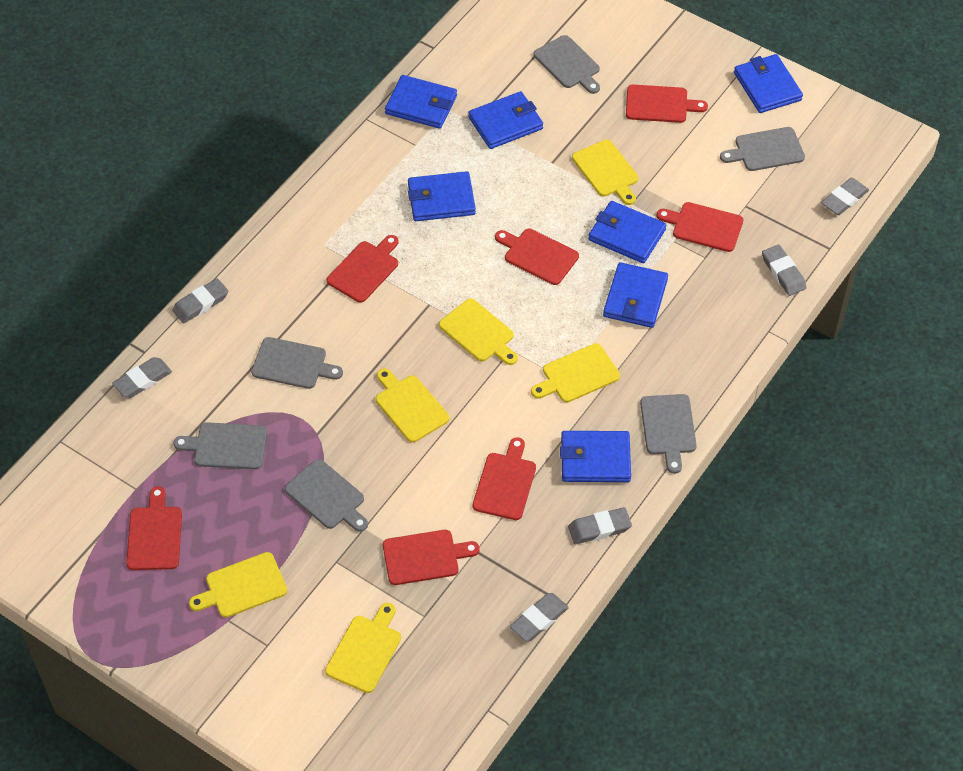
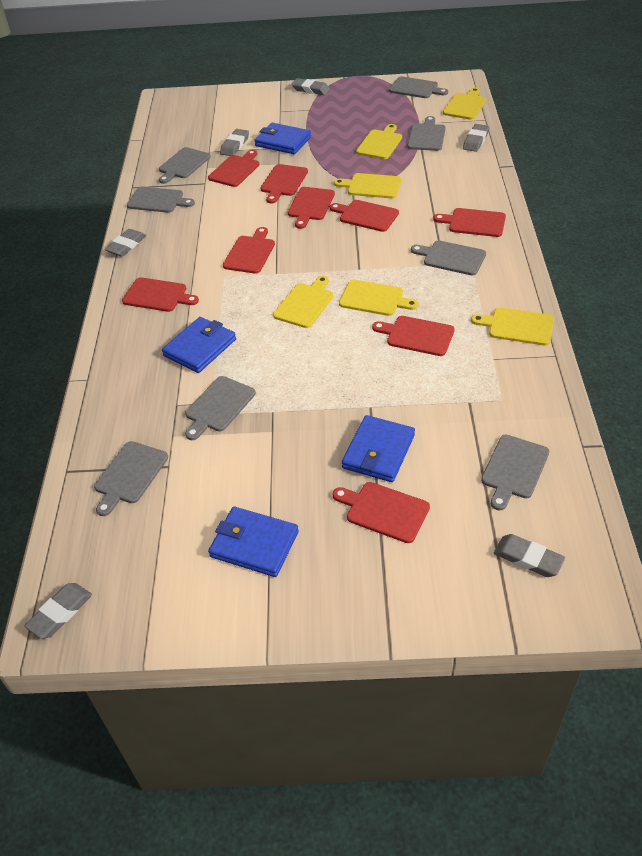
blue wallet: 7 -> 4
grey cutting board: 6 -> 8
red cutting board: 7 -> 9

